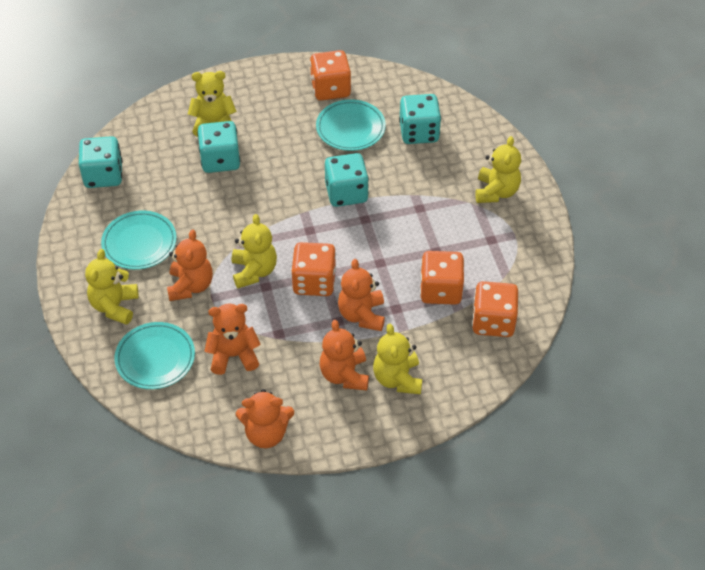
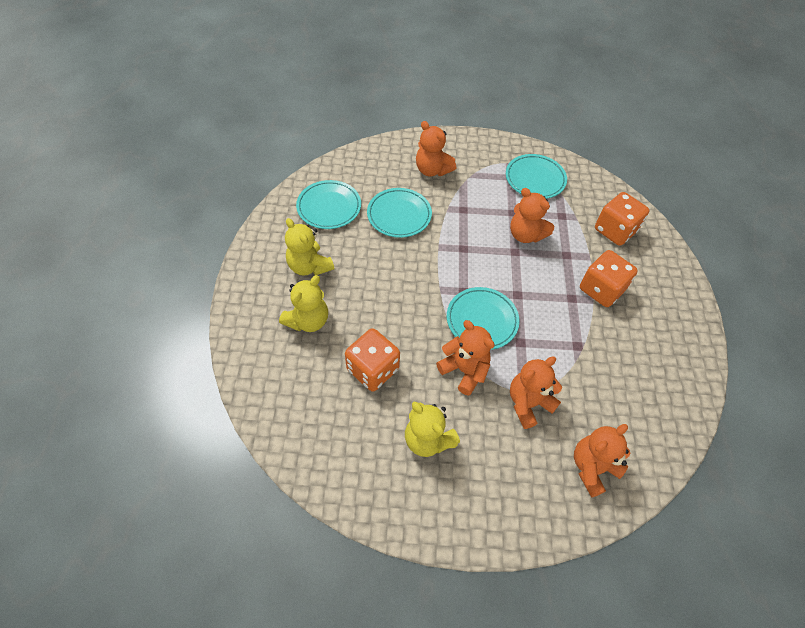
orange dice: 4 -> 3
turquoise dice: 4 -> 0
turquoise plate: 3 -> 4
yellow teddy bear: 5 -> 3

